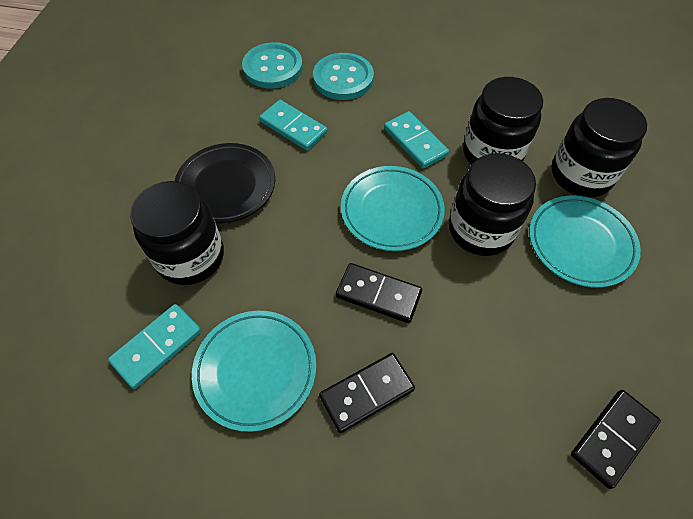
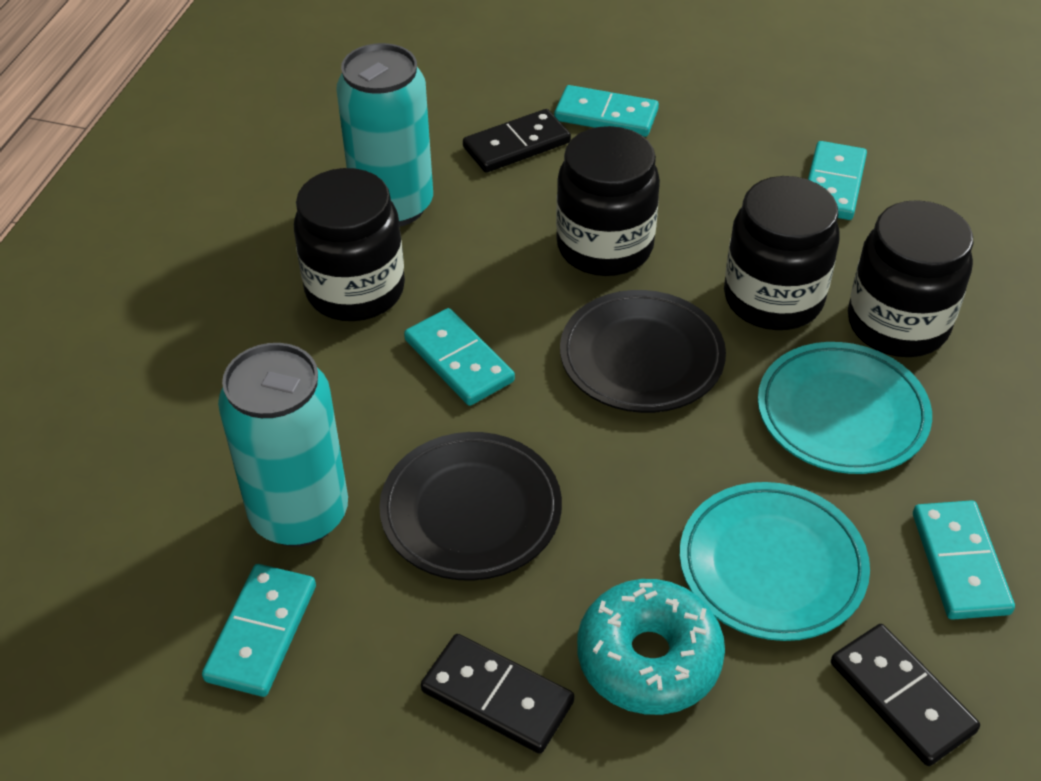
black plate: 1 -> 2
turquoise button: 2 -> 0
turquoise can: 0 -> 2
turquoise domino: 3 -> 5
turquoise donut: 0 -> 1
turquoise plate: 3 -> 2

